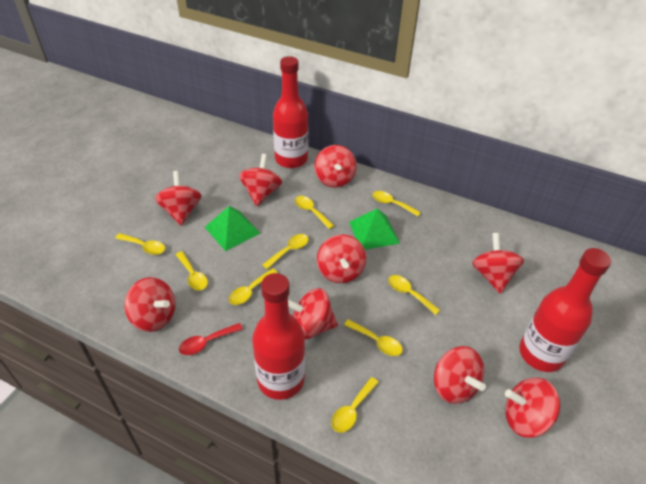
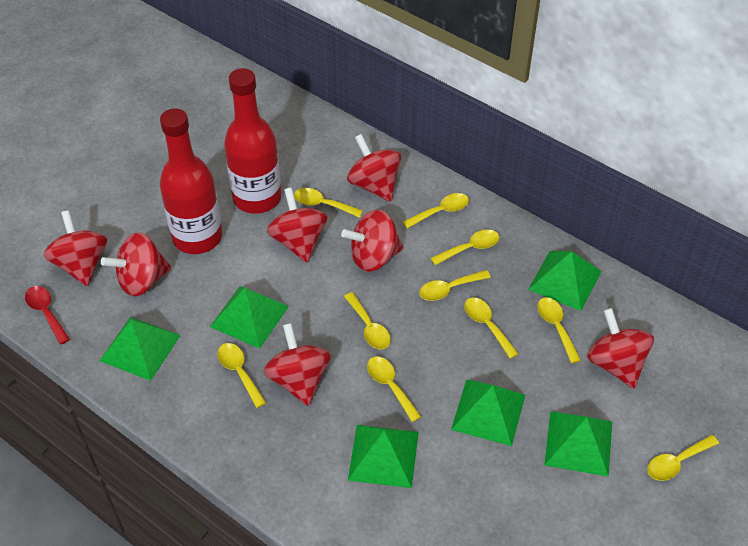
green pyramid: 2 -> 6
red bottle: 3 -> 2
red spinning top: 9 -> 7
yellow spoon: 9 -> 10

